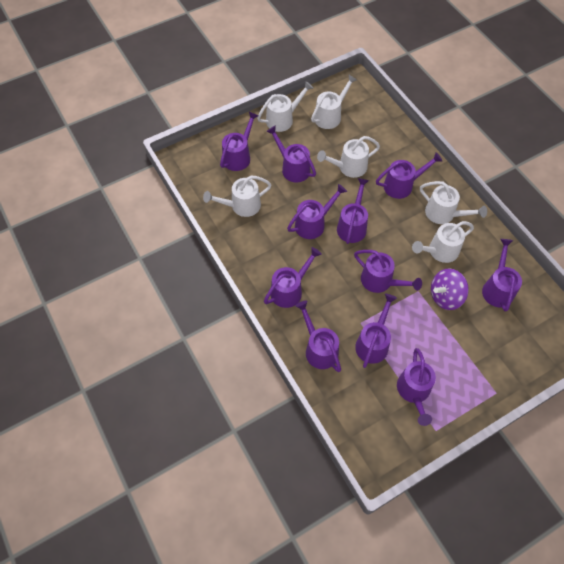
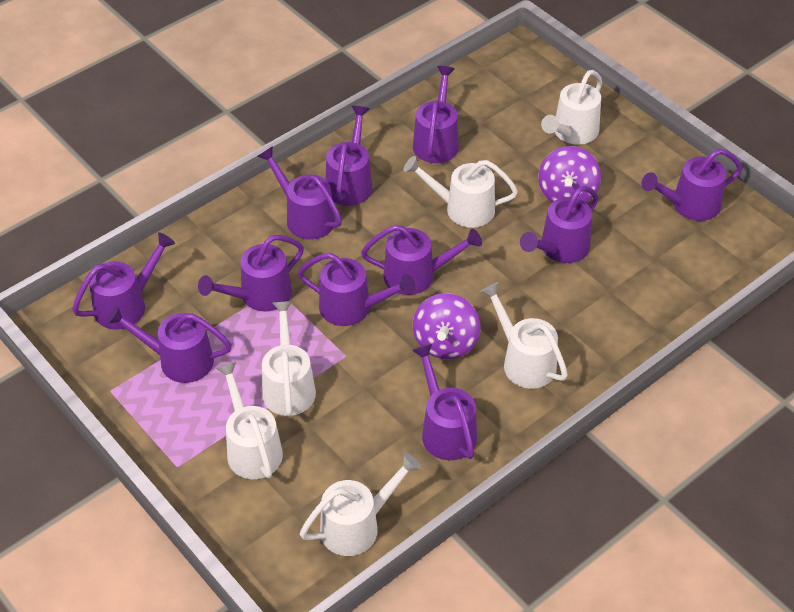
purple spinning top: 1 -> 2

